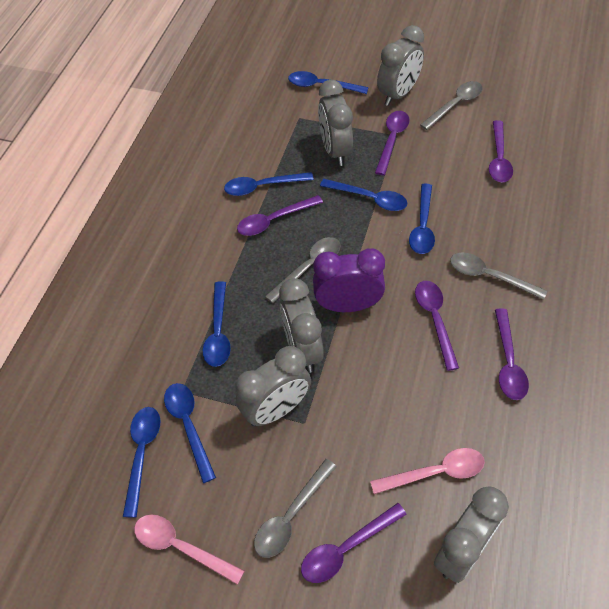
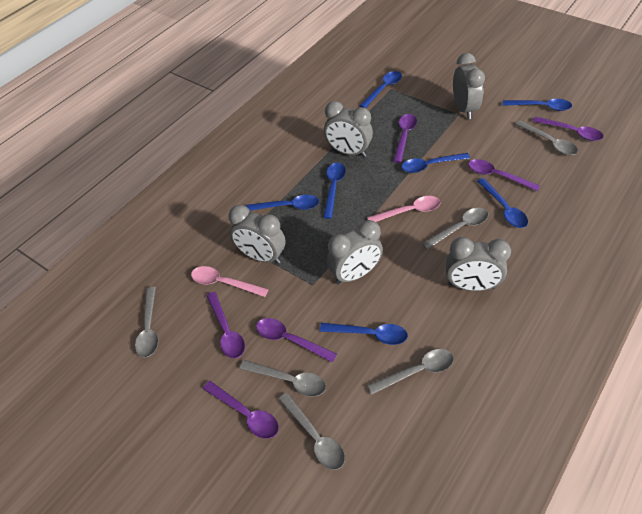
grey spoon: 4 -> 6
purple clock: 1 -> 0

